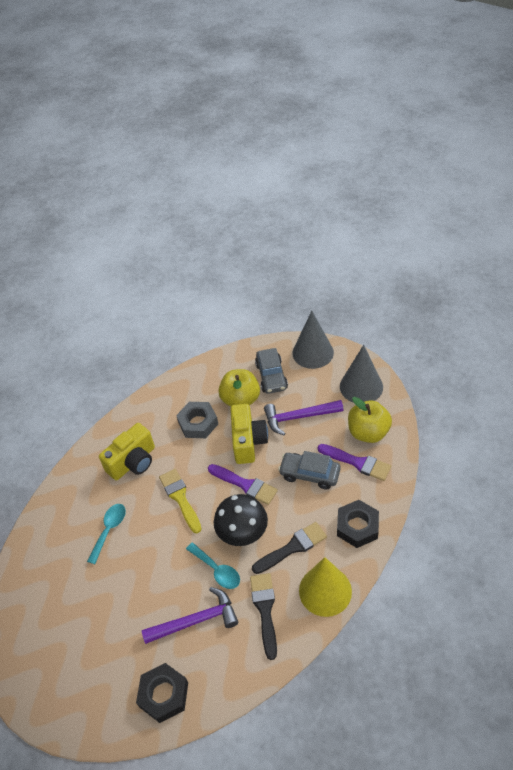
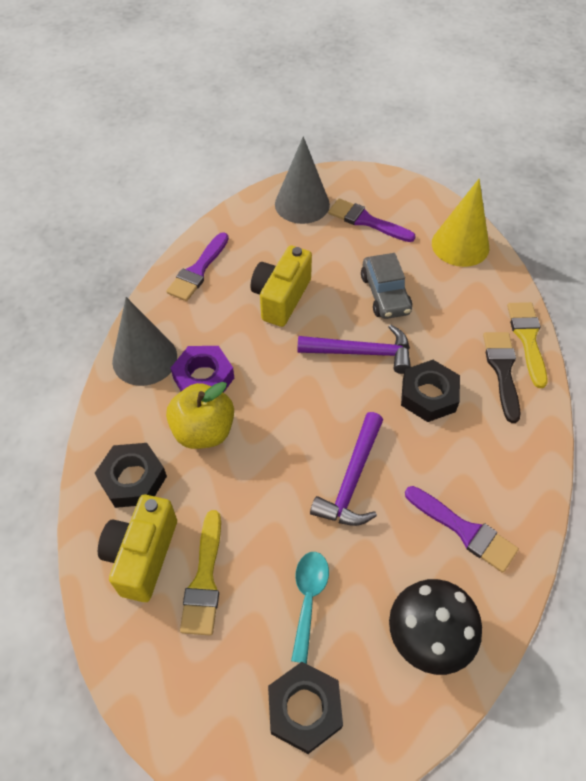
black brush: 2 -> 1
black nut: 2 -> 3
grey car: 2 -> 1
grey nut: 1 -> 0
purple brush: 2 -> 3
purple nut: 0 -> 1
turquoise spoon: 2 -> 1
yellow apple: 2 -> 1
yellow brush: 1 -> 2

